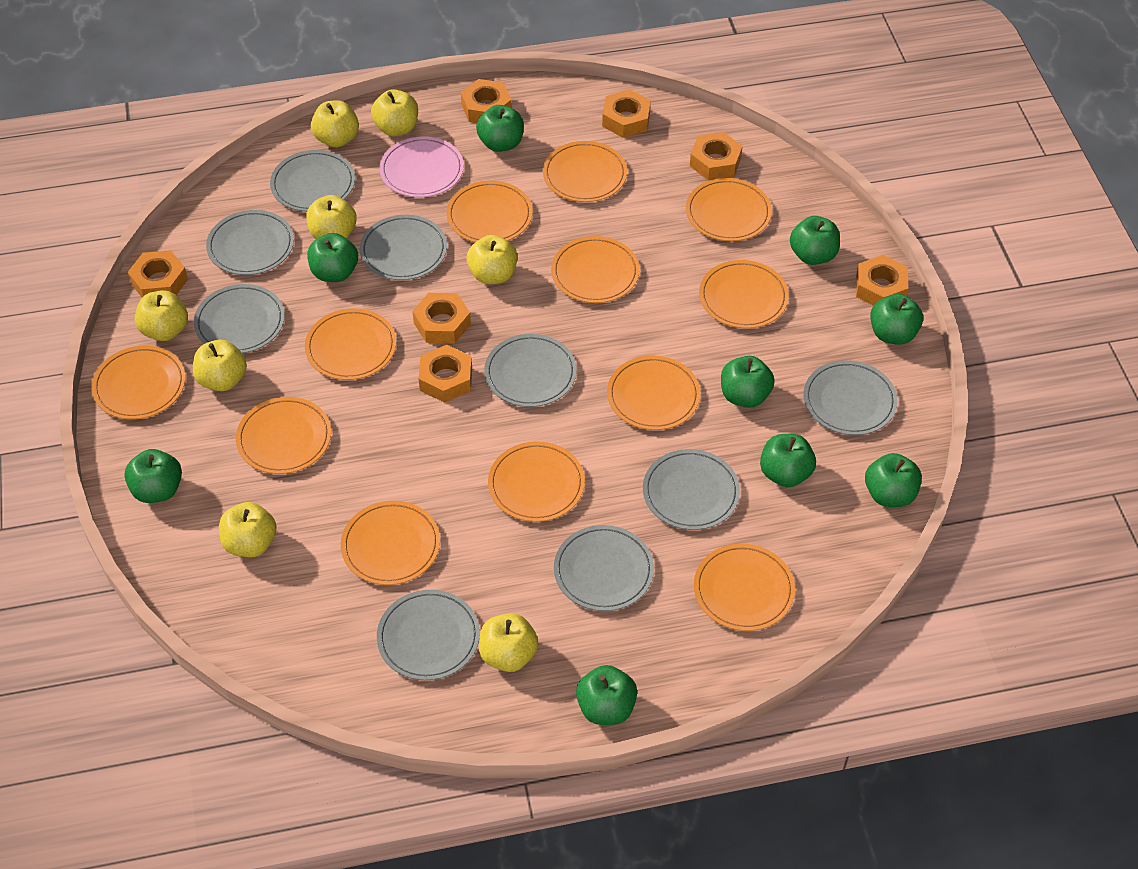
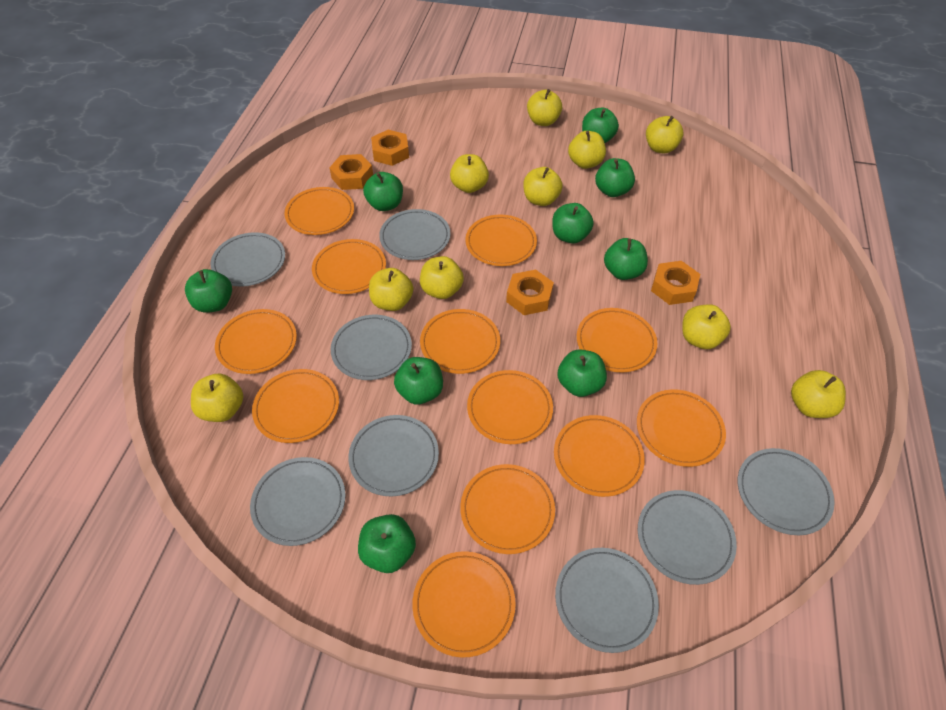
grey plate: 9 -> 8
orange nut: 7 -> 4
pink plate: 1 -> 0
yellow apple: 8 -> 10

